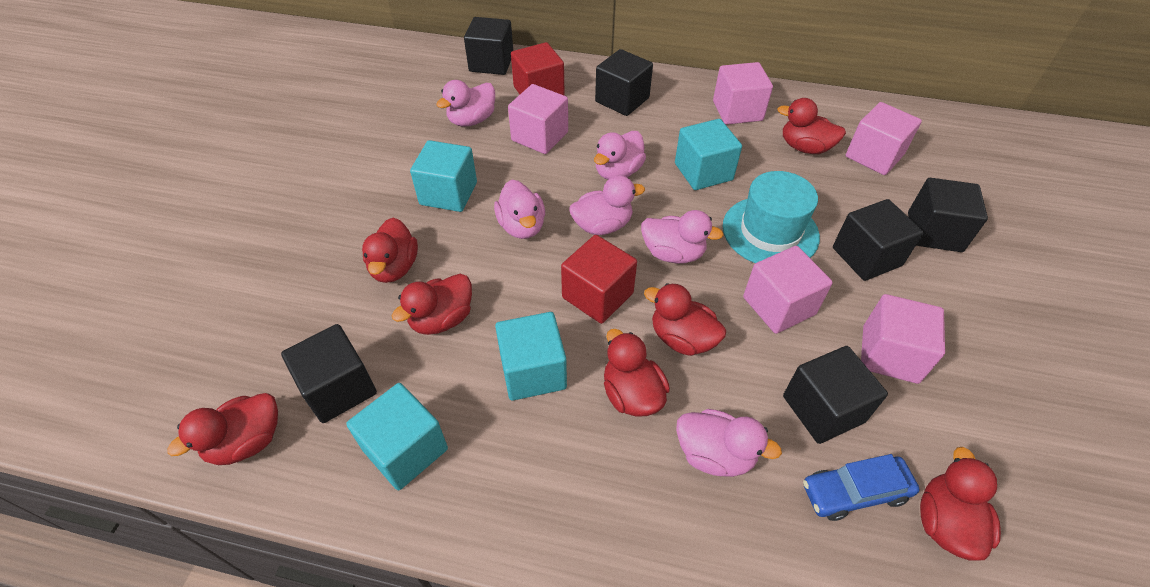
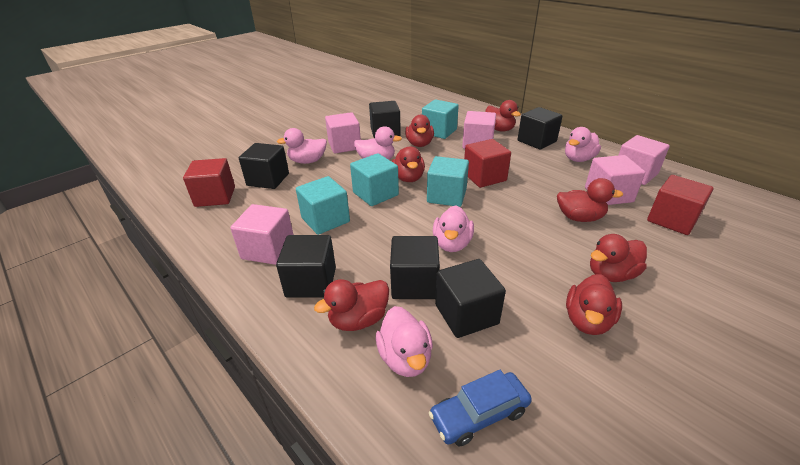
pink duck: 6 -> 5
red cube: 2 -> 3
turquoise hat: 1 -> 0

